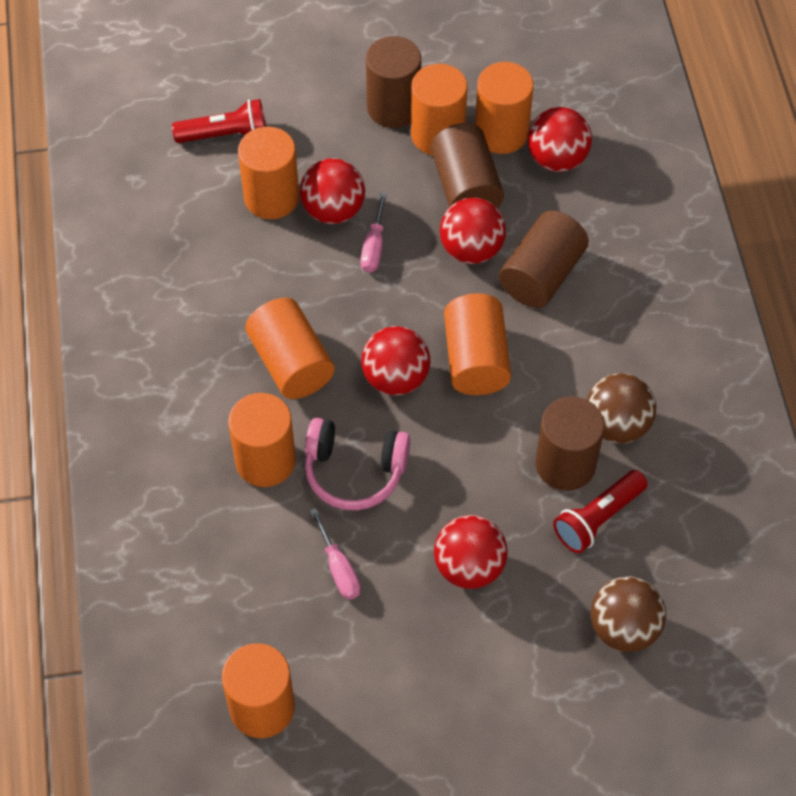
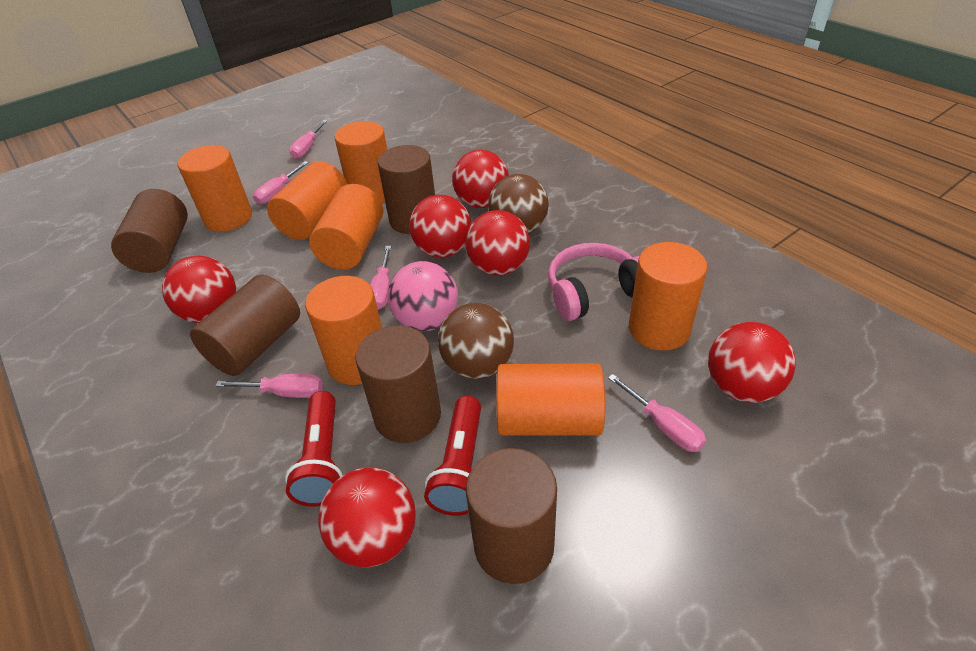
brown cylinder: 4 -> 5
pink ball: 0 -> 1
pink screwdriver: 2 -> 5
red ball: 5 -> 6

